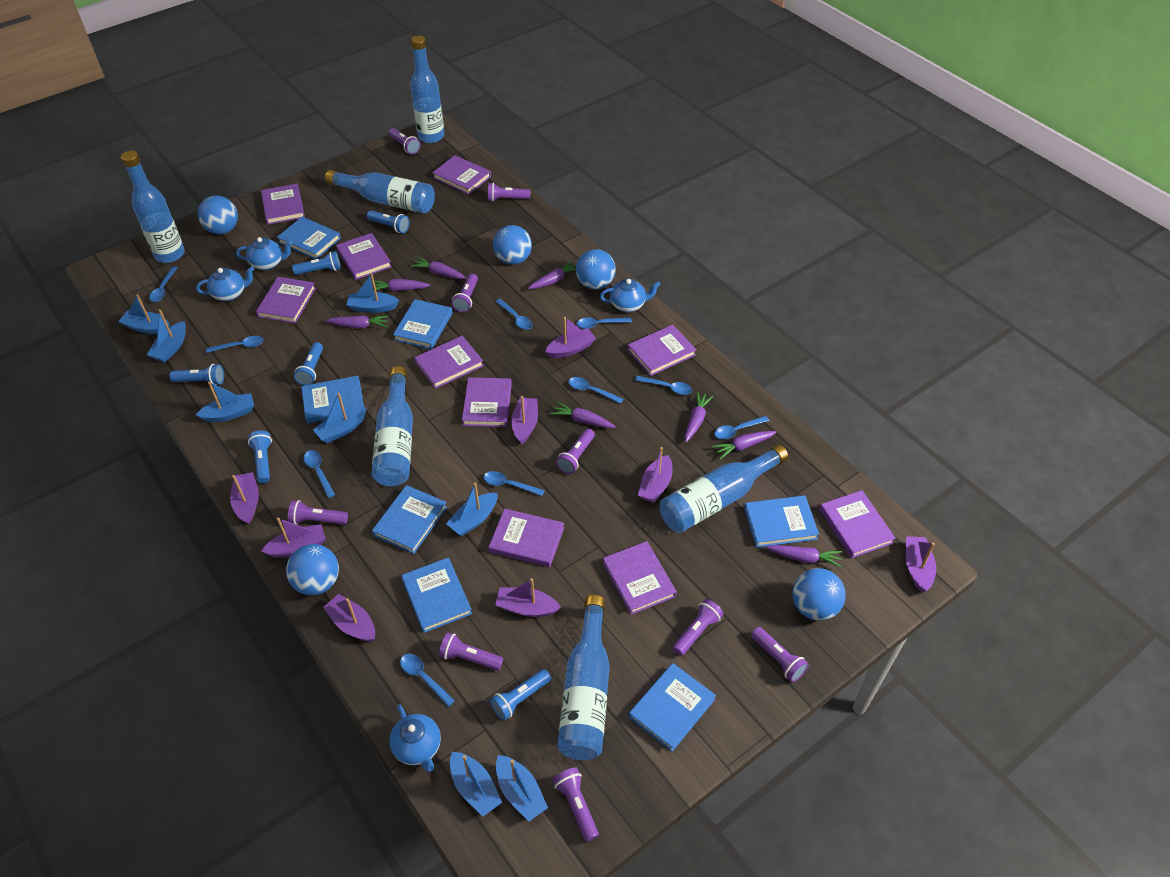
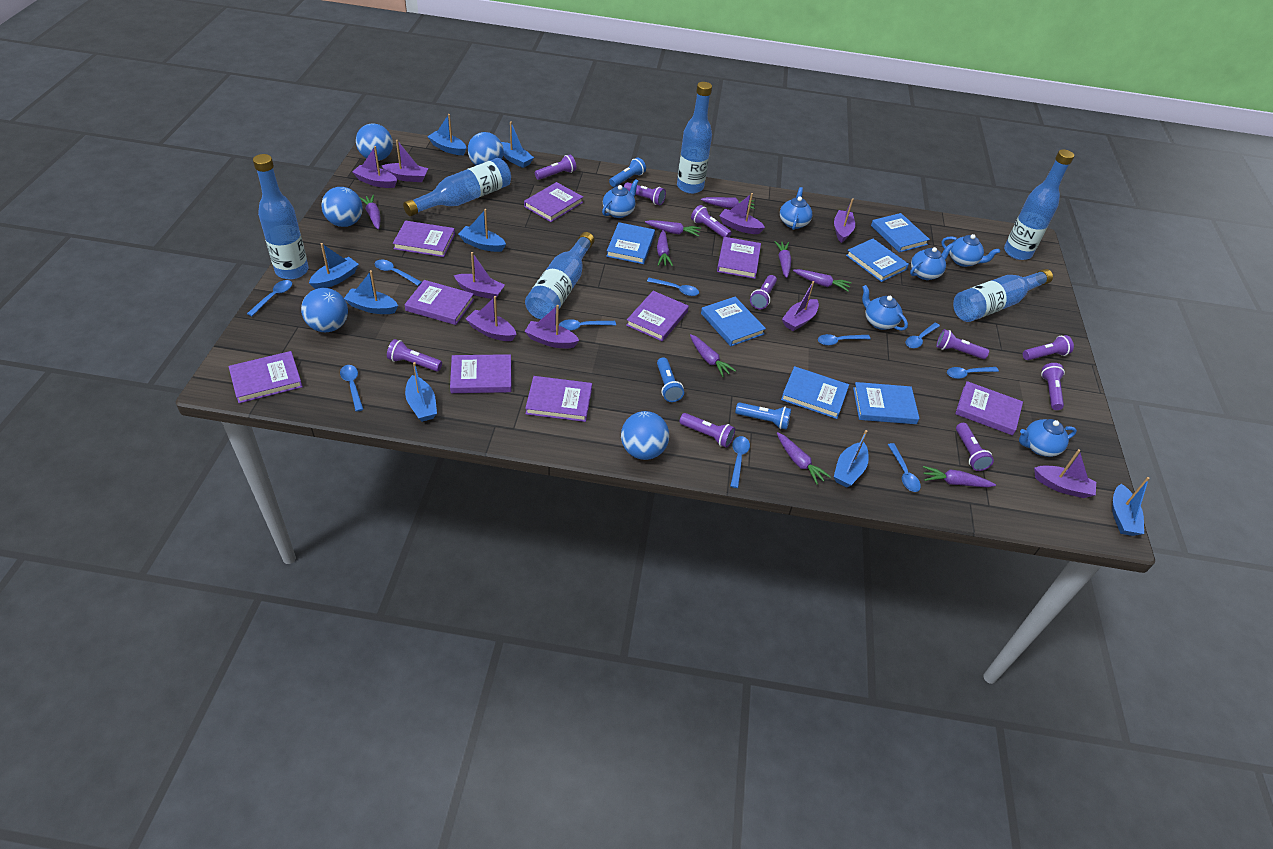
blue book: 7 -> 6
blue flashlight: 6 -> 3
blue teapot: 4 -> 6
purple boat: 8 -> 9
purple book: 10 -> 9
purple carrot: 8 -> 9
purple flashlight: 9 -> 10

